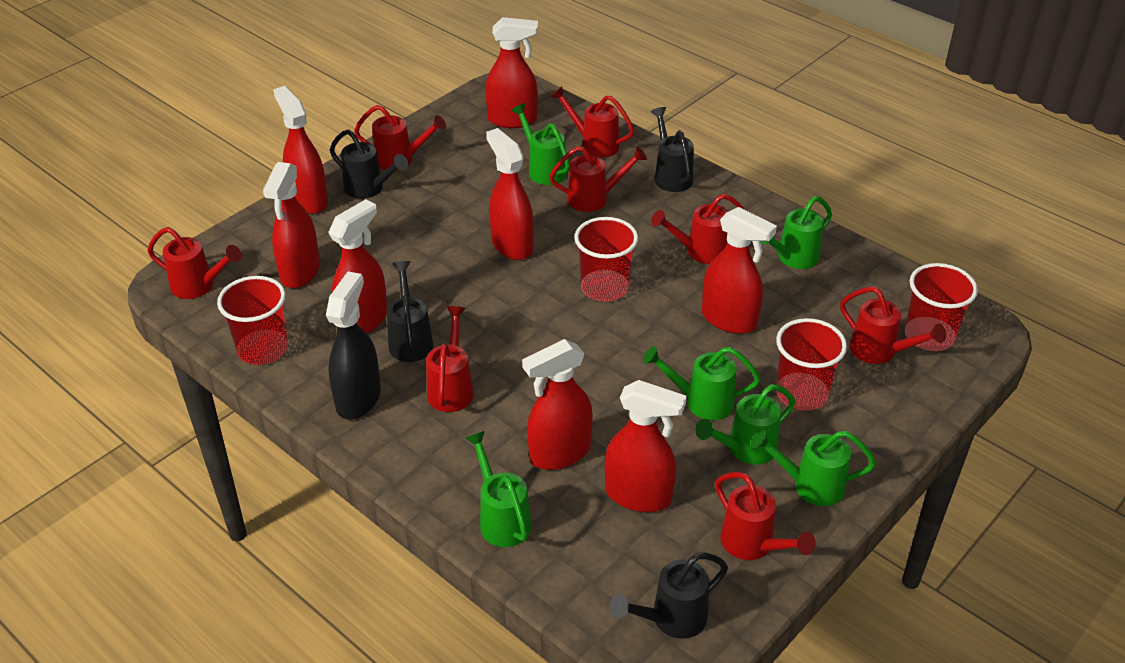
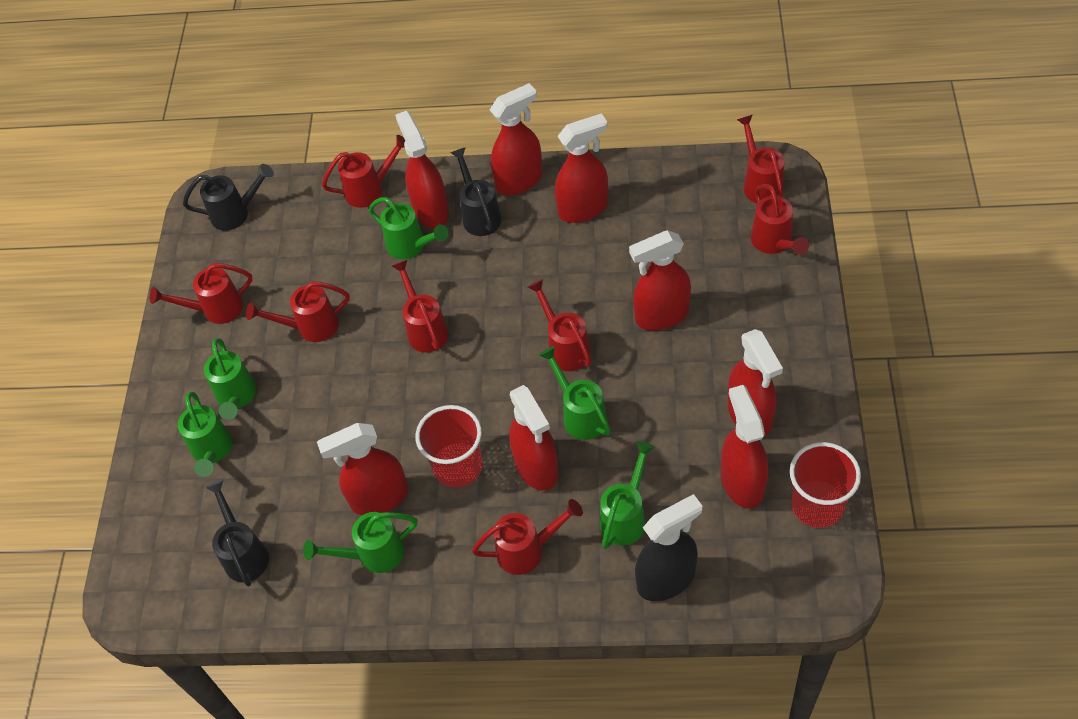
black watering can: 4 -> 3
red cup: 4 -> 2

